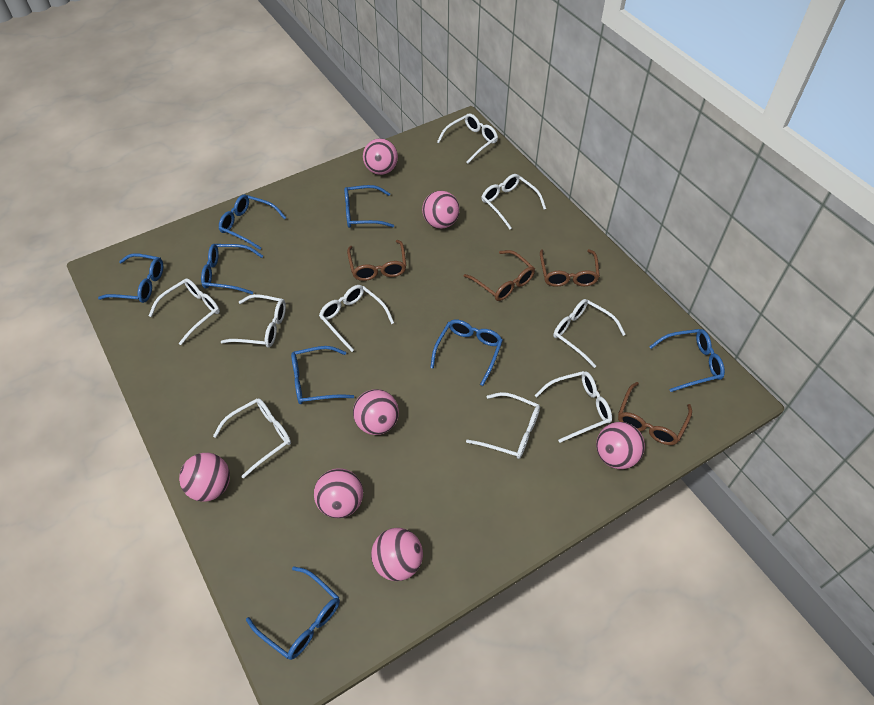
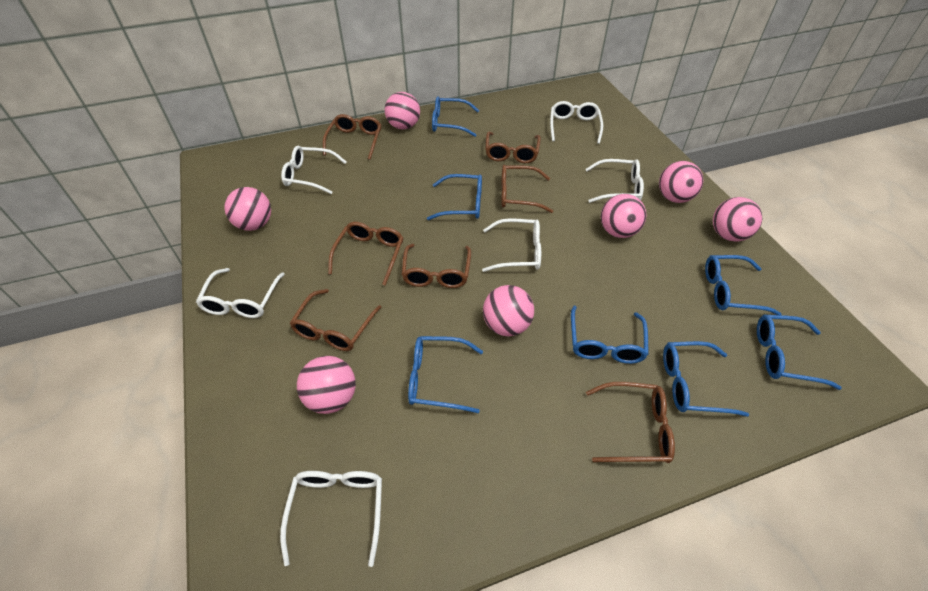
blue glasses: 8 -> 7
brown glasses: 4 -> 7
white glasses: 9 -> 6

